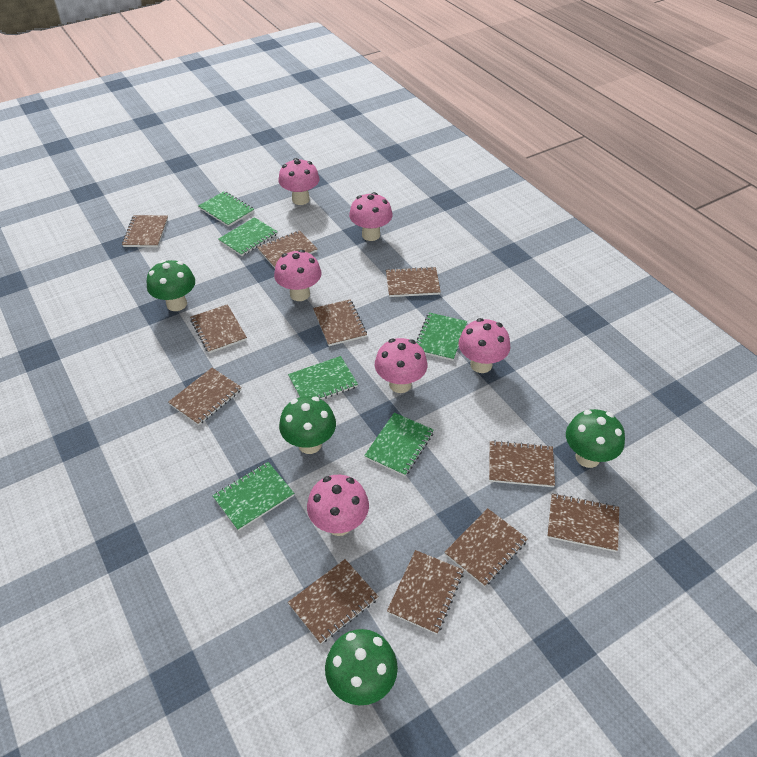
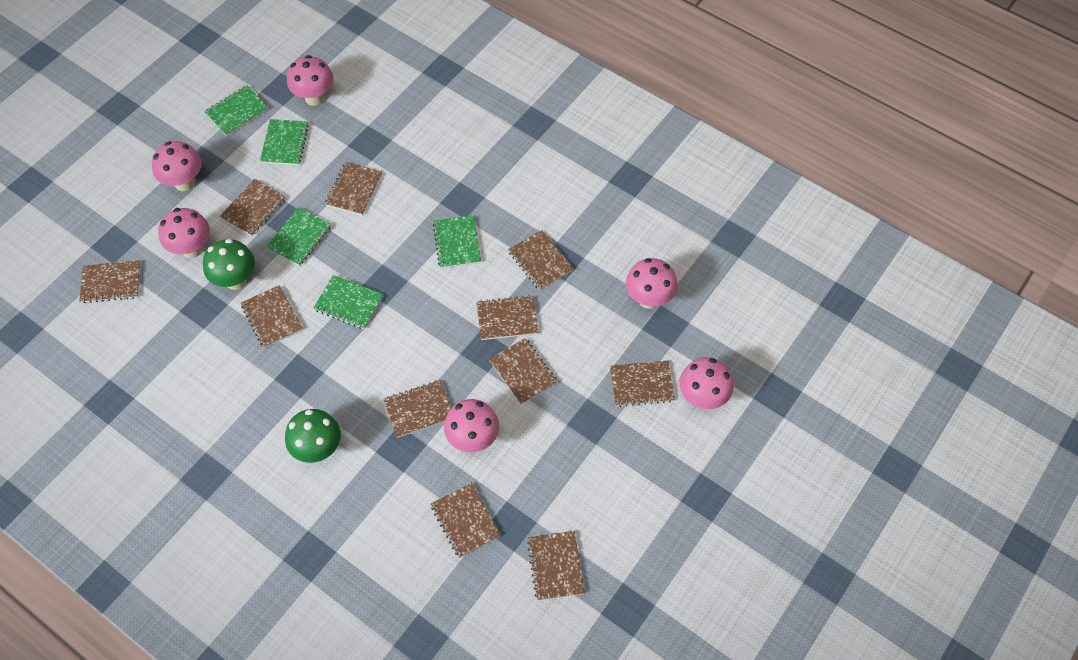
green mushroom: 4 -> 2
green notebook: 6 -> 5

